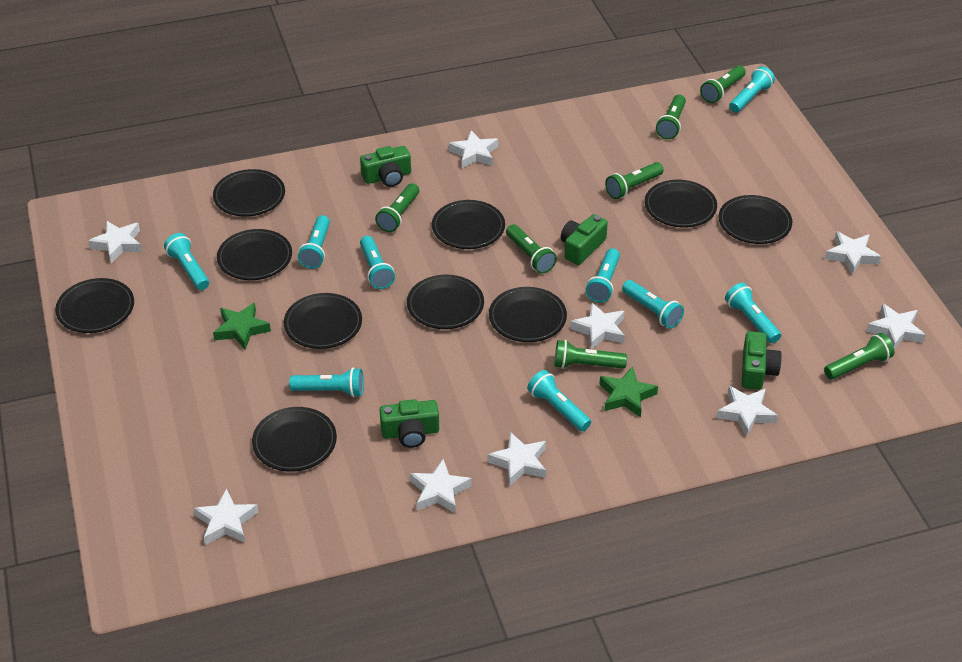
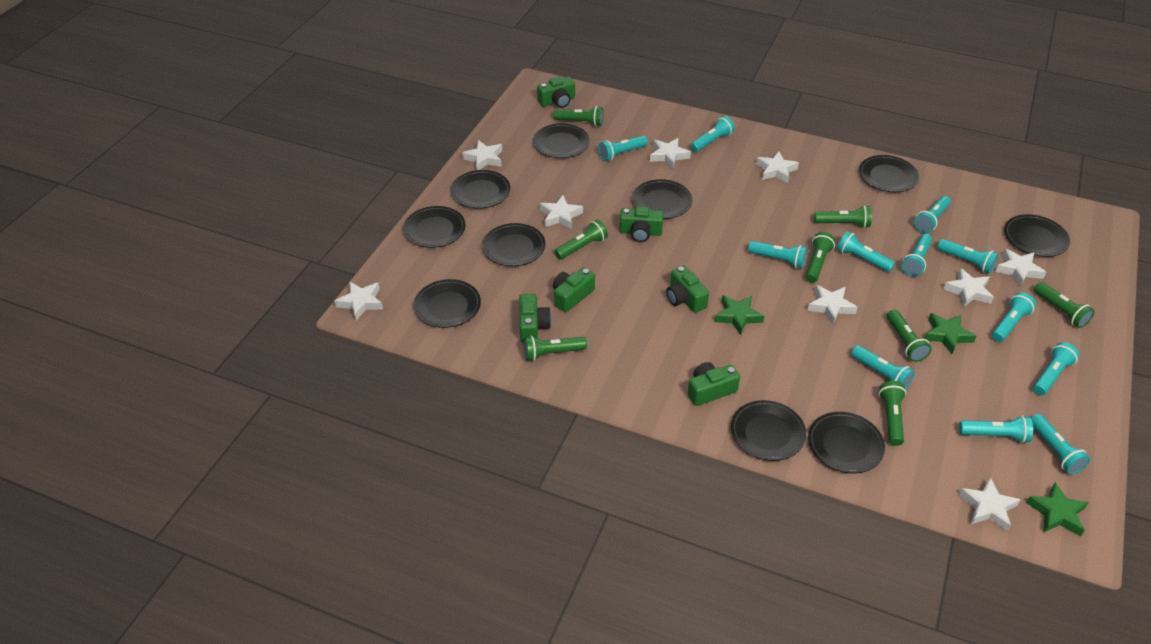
green camera: 4 -> 6
green flashlight: 7 -> 8
green star: 2 -> 3
turquoise flashlight: 9 -> 12

